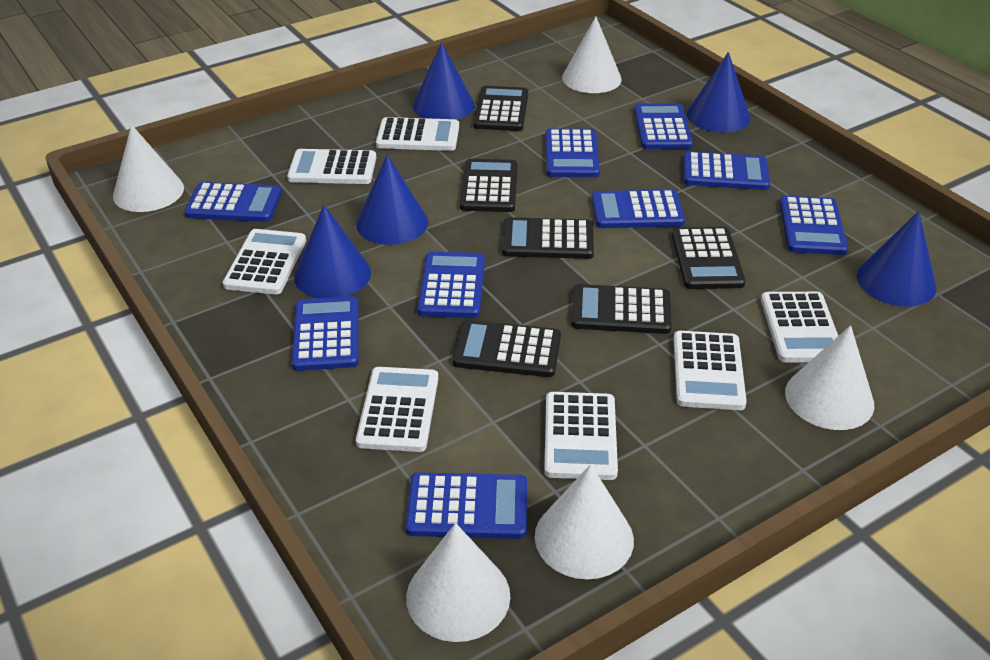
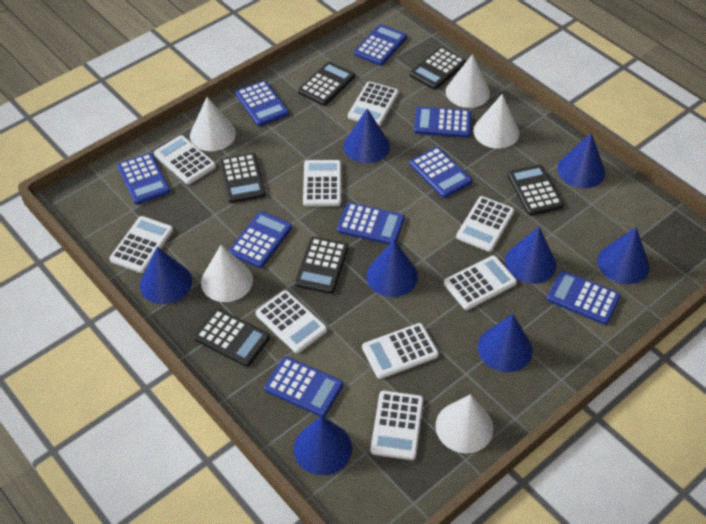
blue cone: 5 -> 8
white calculator: 7 -> 9

